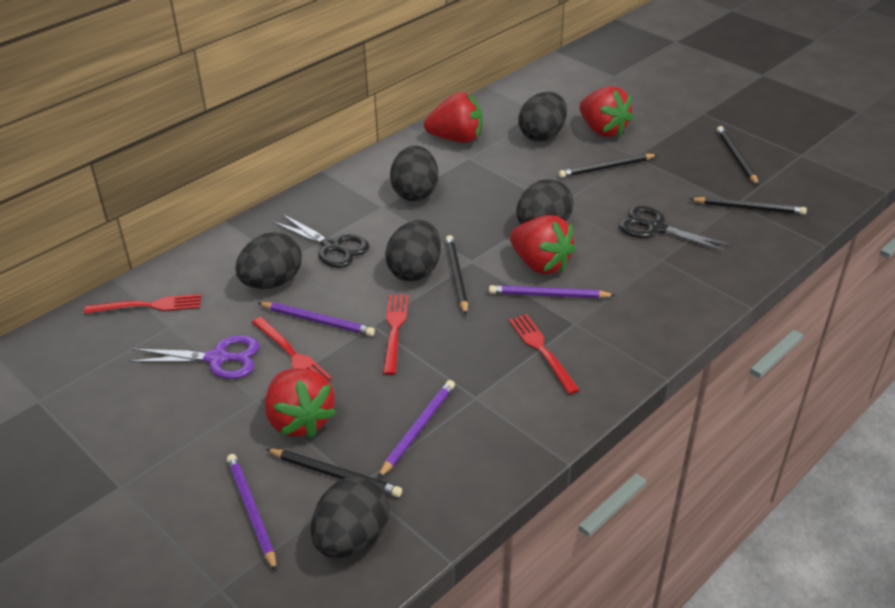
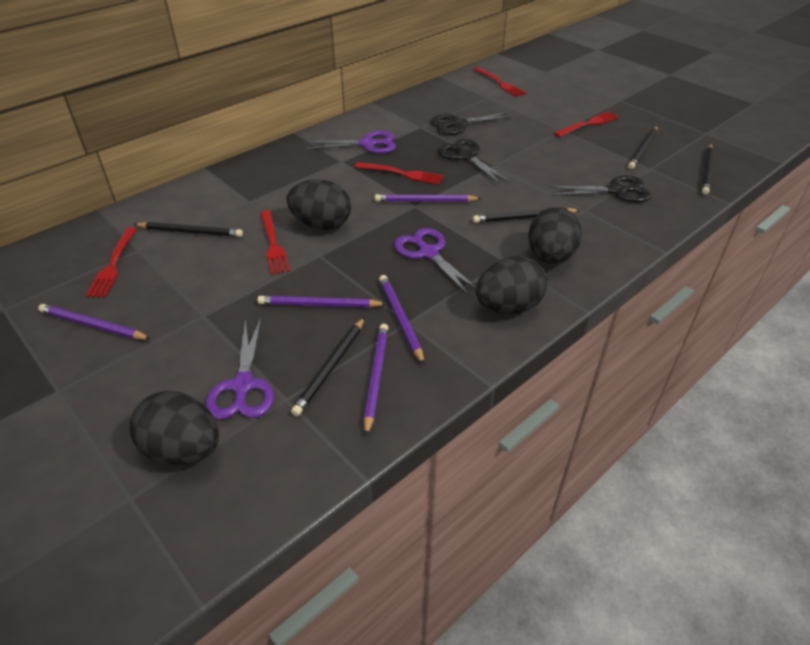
black egg: 6 -> 4
black scissors: 2 -> 3
purple pencil: 4 -> 5
purple scissors: 1 -> 3
red fork: 4 -> 5
red strawberry: 4 -> 0

